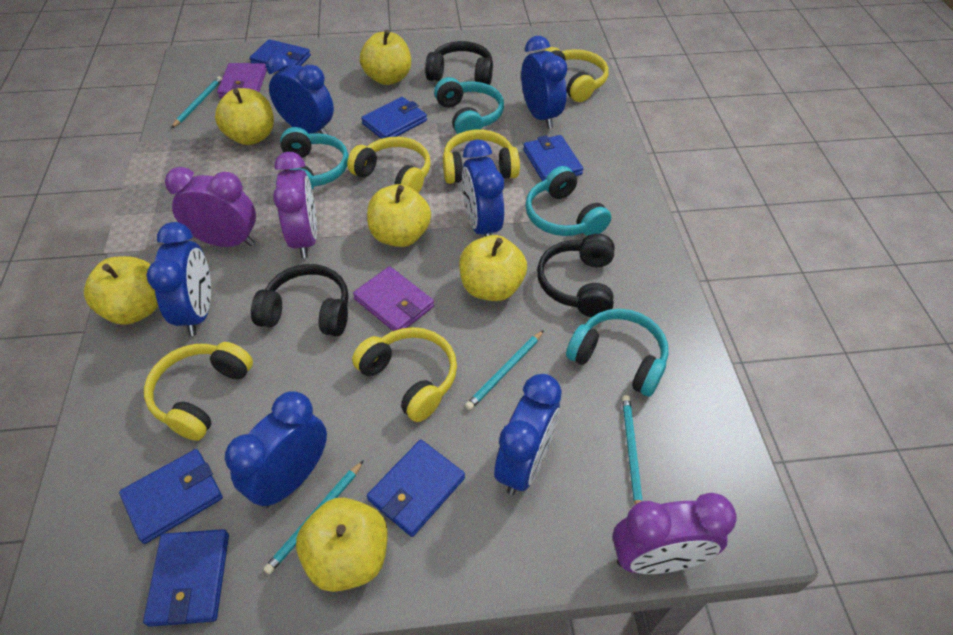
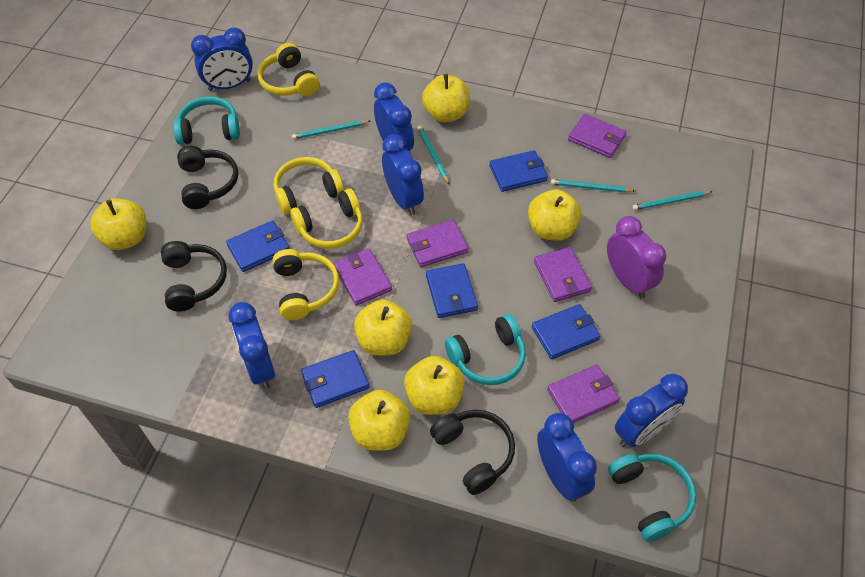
blue wallet: 6 -> 5
purple clock: 3 -> 1
purple wallet: 2 -> 5
turquoise headphones: 4 -> 3
yellow headphones: 5 -> 4

